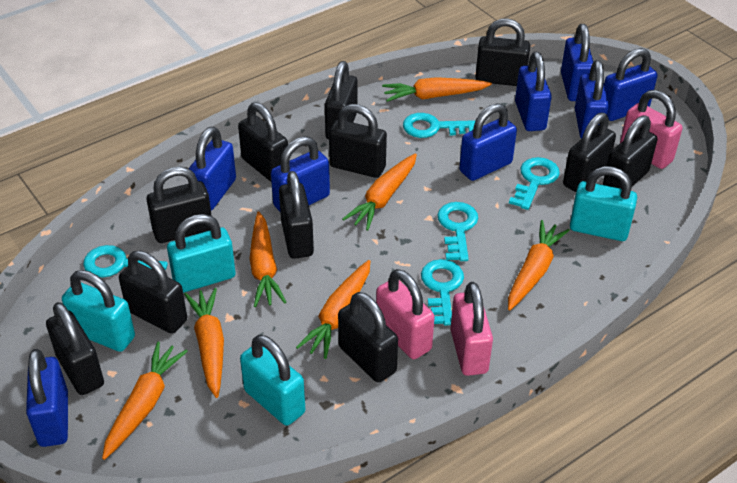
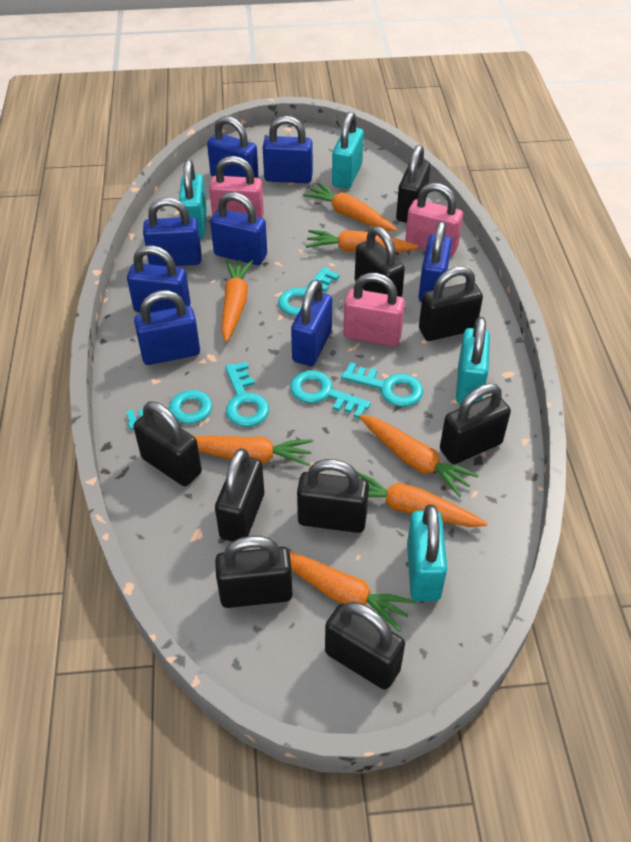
black padlock: 11 -> 9

